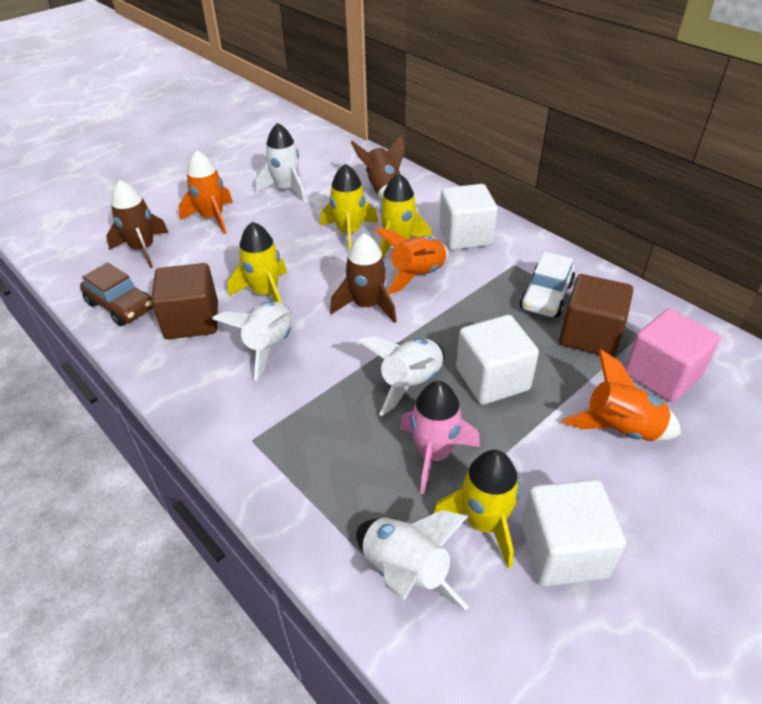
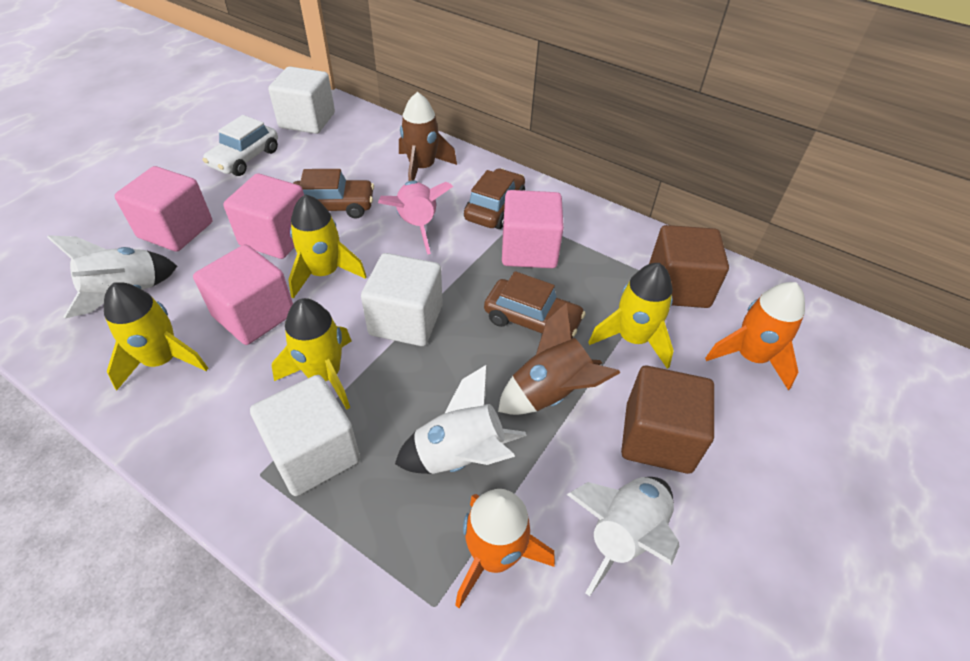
brown car: 1 -> 3
brown rocket: 3 -> 2
orange rocket: 3 -> 2
pink cube: 1 -> 4
white rocket: 4 -> 3

